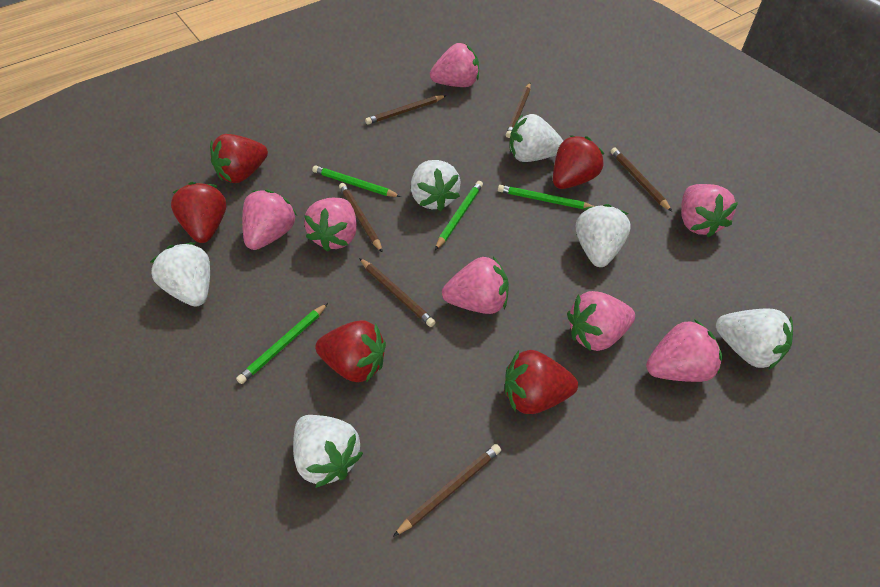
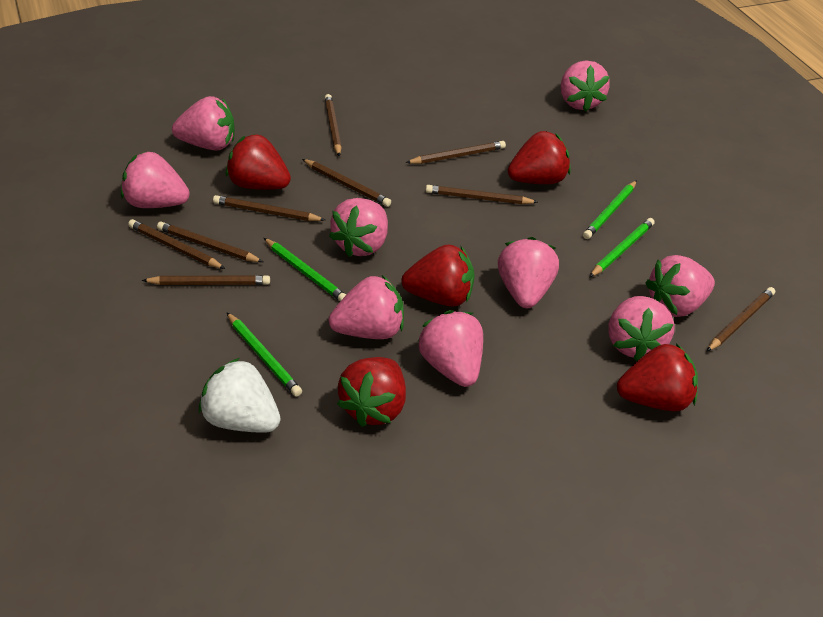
brown pencil: 6 -> 9
pink strawberry: 7 -> 9
white strawberry: 6 -> 1

